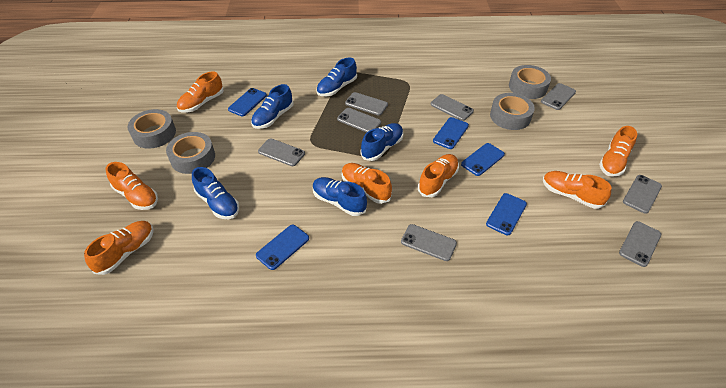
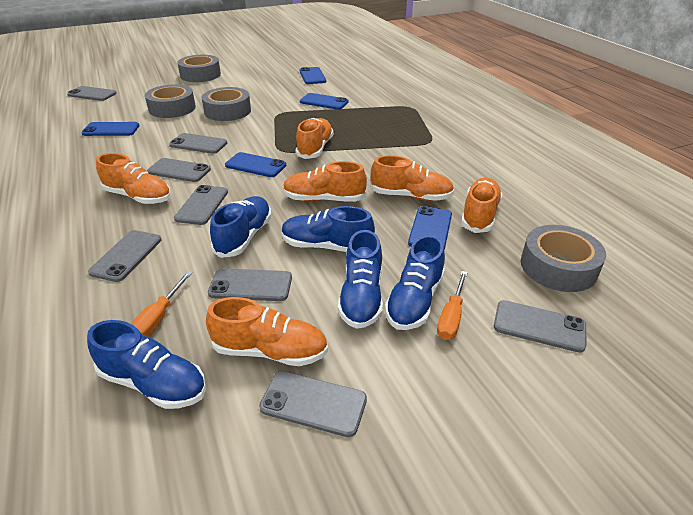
orange screwdriver: 0 -> 2
orange shoe: 7 -> 6

